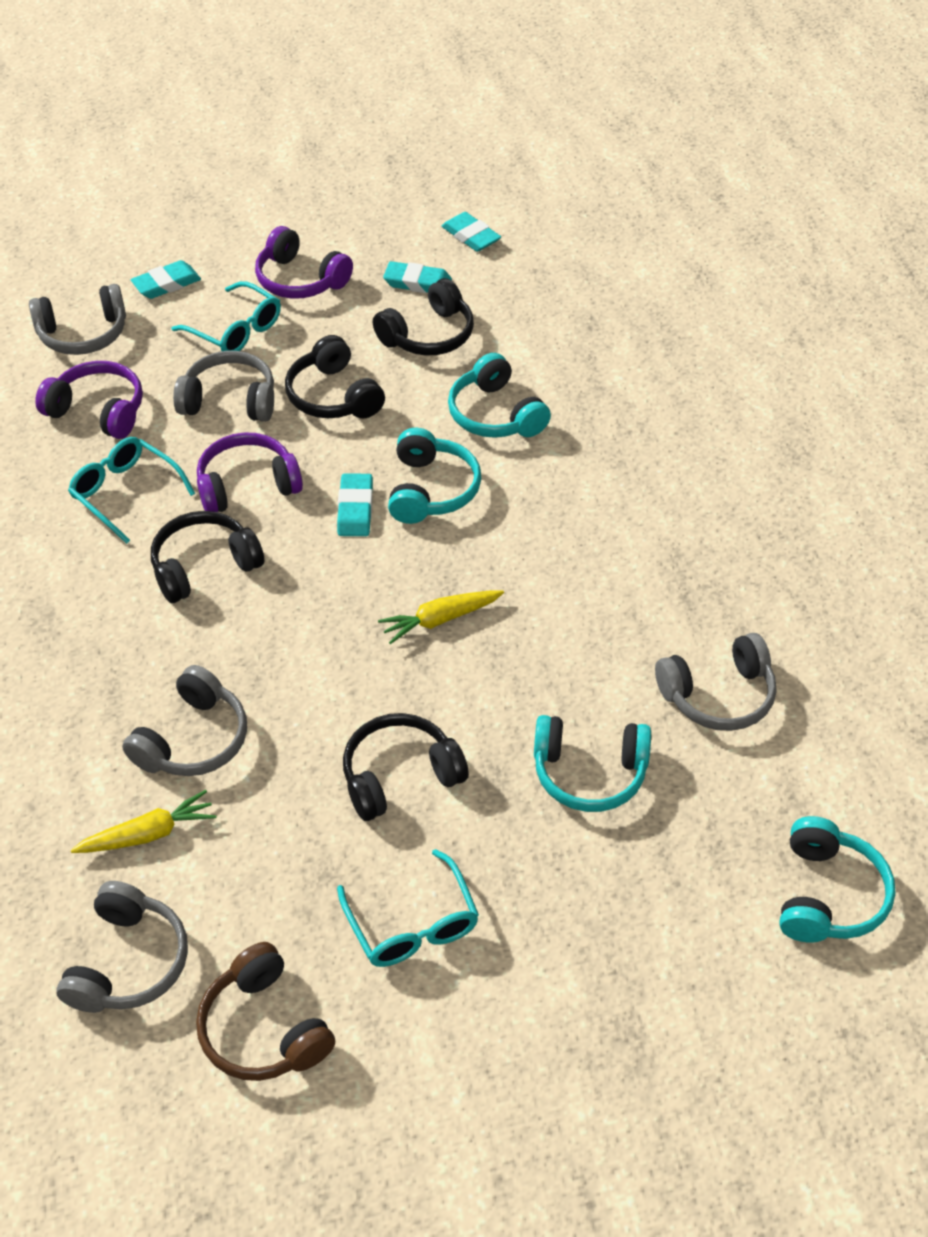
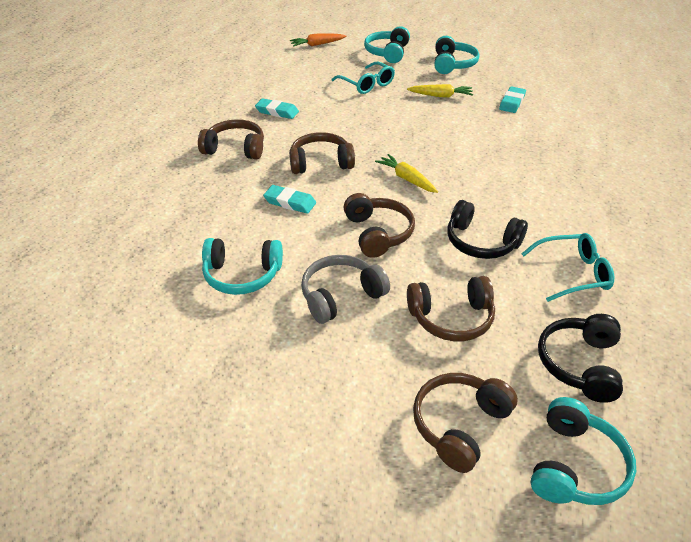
black headphones: 4 -> 2
brown headphones: 1 -> 5
grey headphones: 5 -> 1
orange carrot: 0 -> 1
purple headphones: 3 -> 0
turquoise eraser: 4 -> 3
turquoise glasses: 3 -> 2

